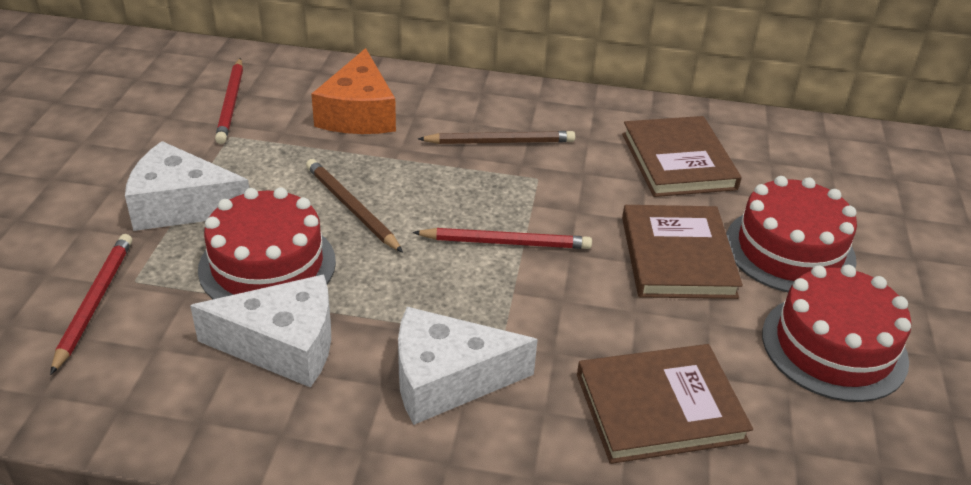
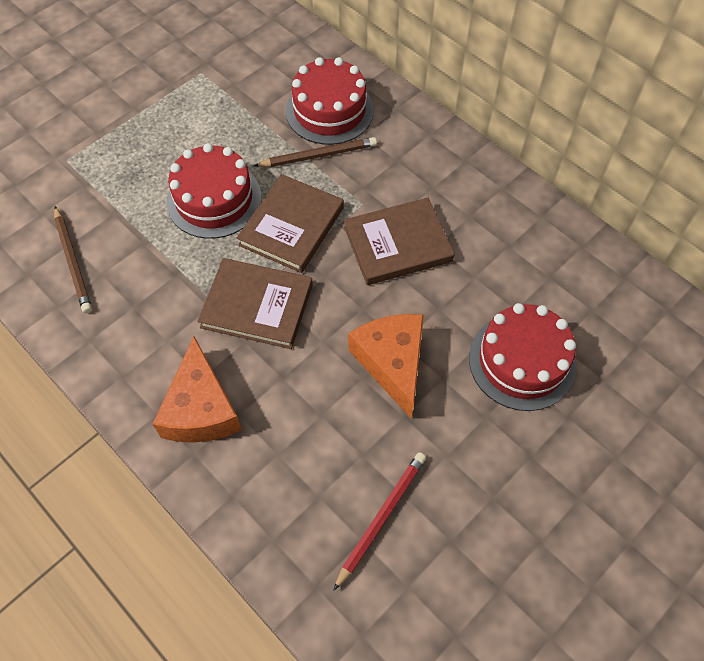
orange cheese: 1 -> 2
red pencil: 3 -> 1
white cheese: 3 -> 0

